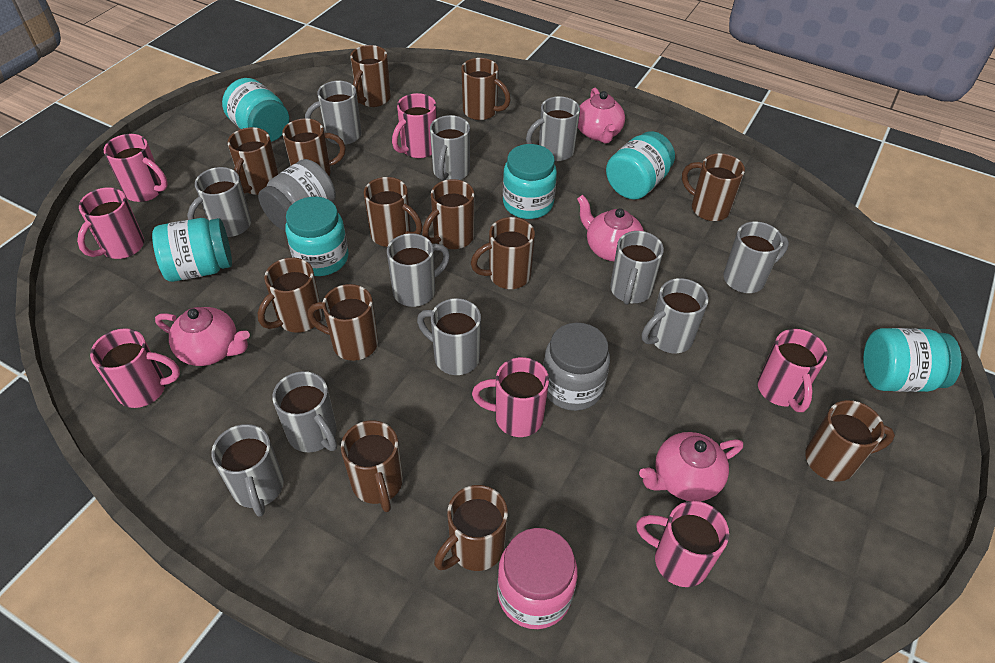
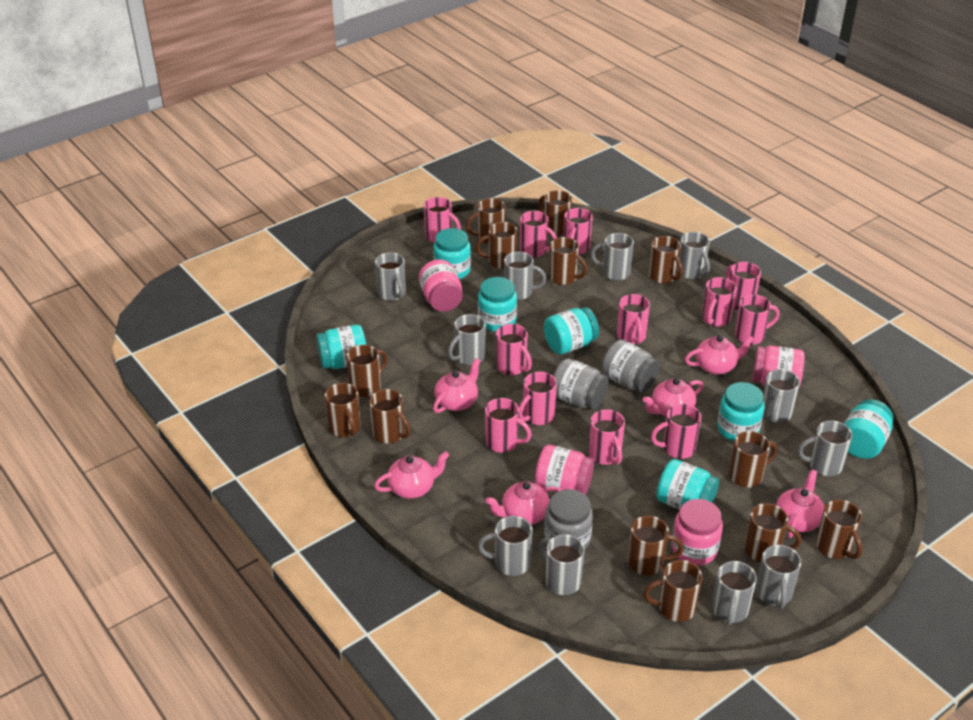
grey jar: 2 -> 3
pink jar: 1 -> 4
pink mug: 7 -> 12
pink teapot: 4 -> 6
turquoise jar: 6 -> 7

